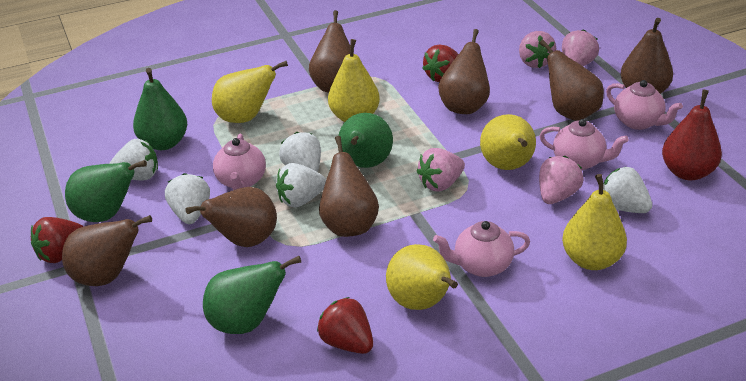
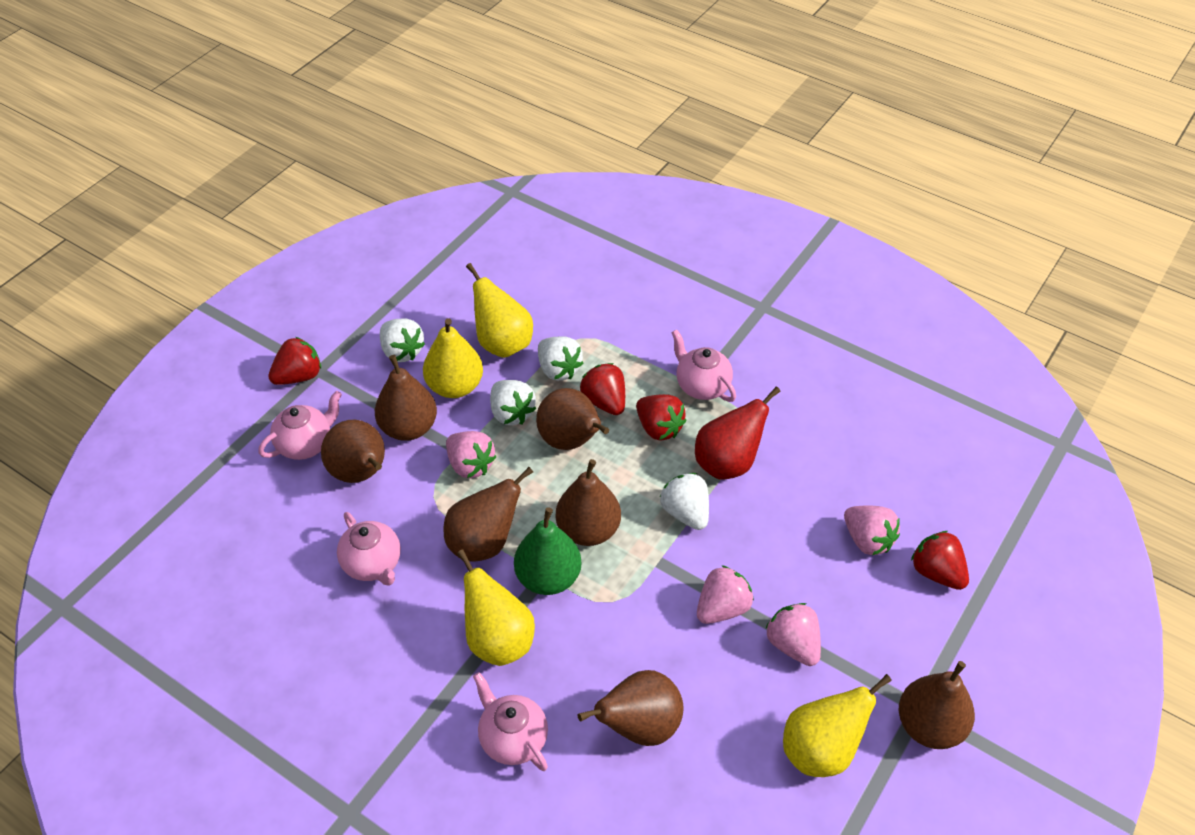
green pear: 4 -> 1
red strawberry: 3 -> 4
white strawberry: 5 -> 4
yellow pear: 5 -> 4

